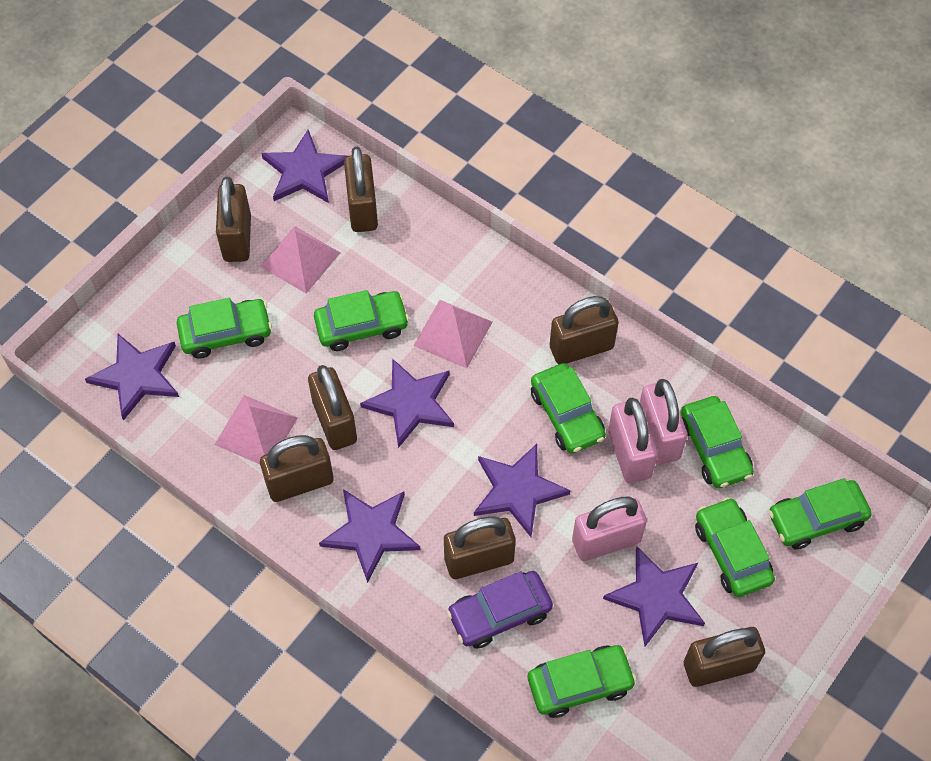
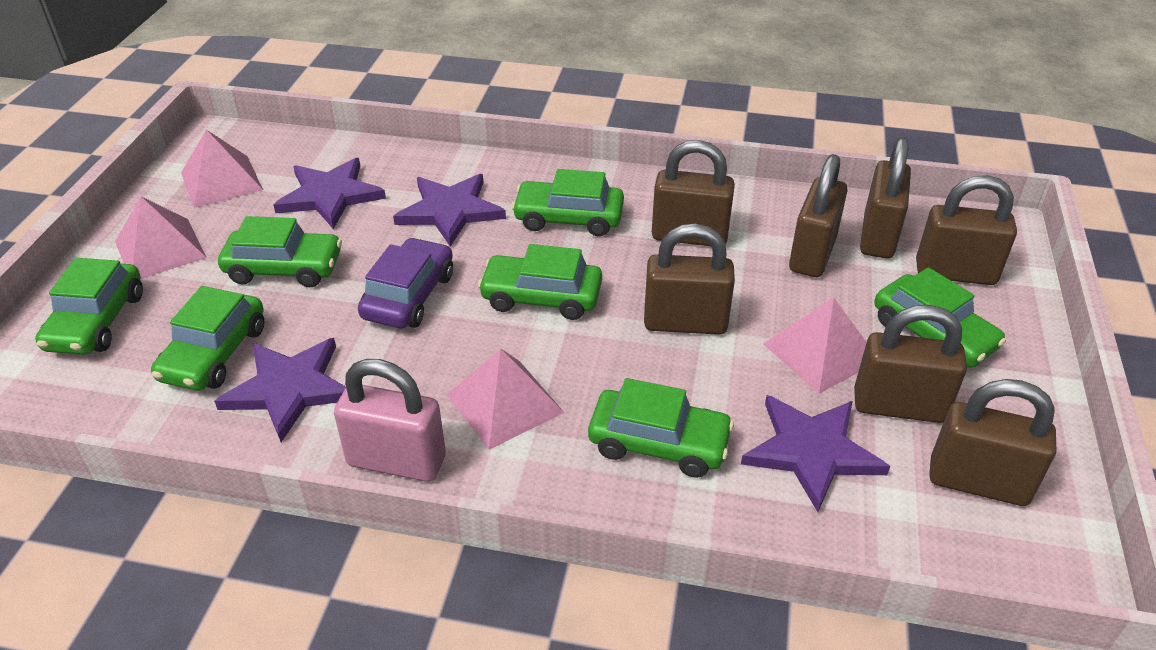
pink padlock: 3 -> 1
pink pyramid: 3 -> 4
purple star: 6 -> 4

